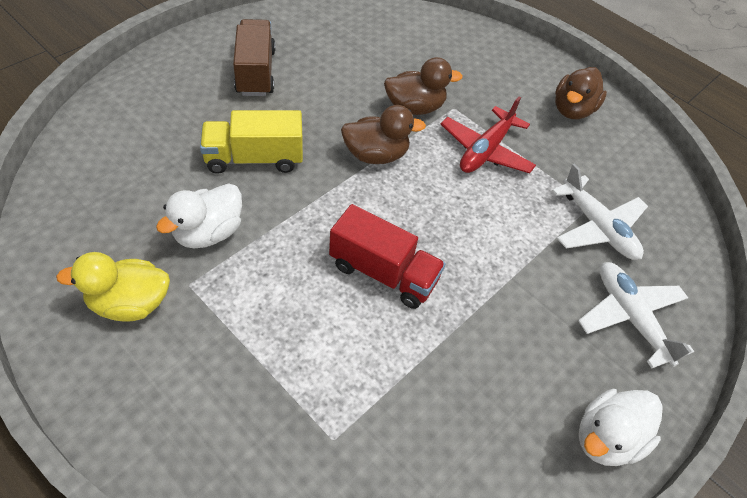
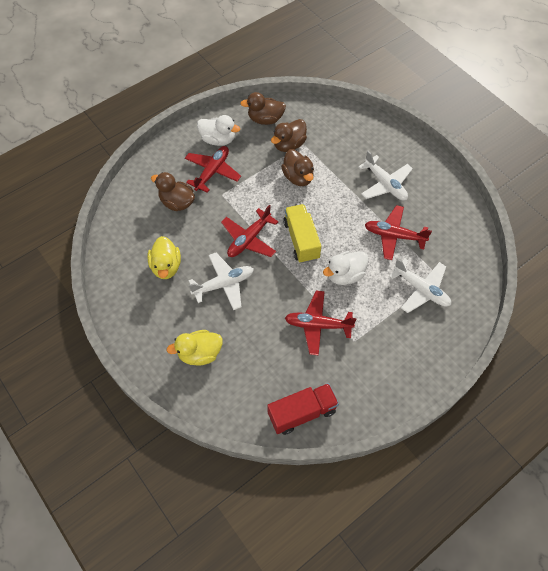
brown duck: 3 -> 4
brown truck: 1 -> 0
red plane: 1 -> 4
white plane: 2 -> 3
yellow duck: 1 -> 2

